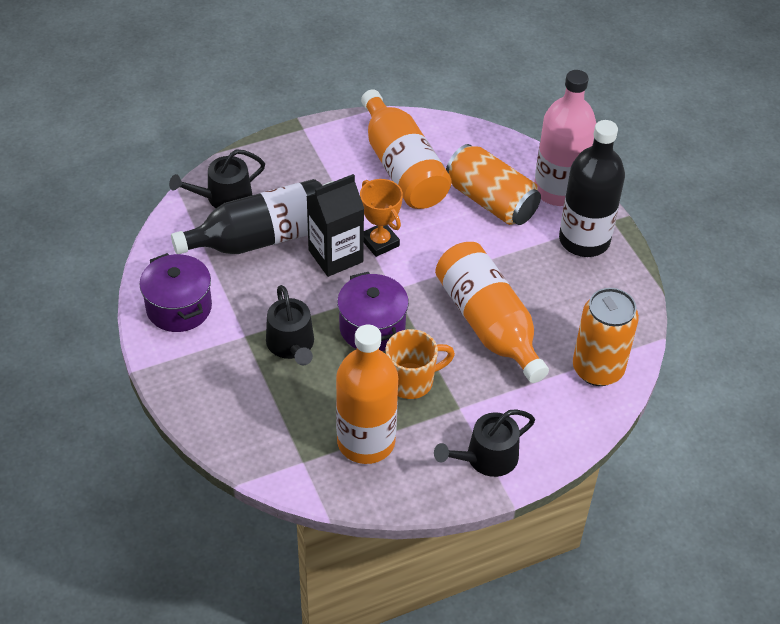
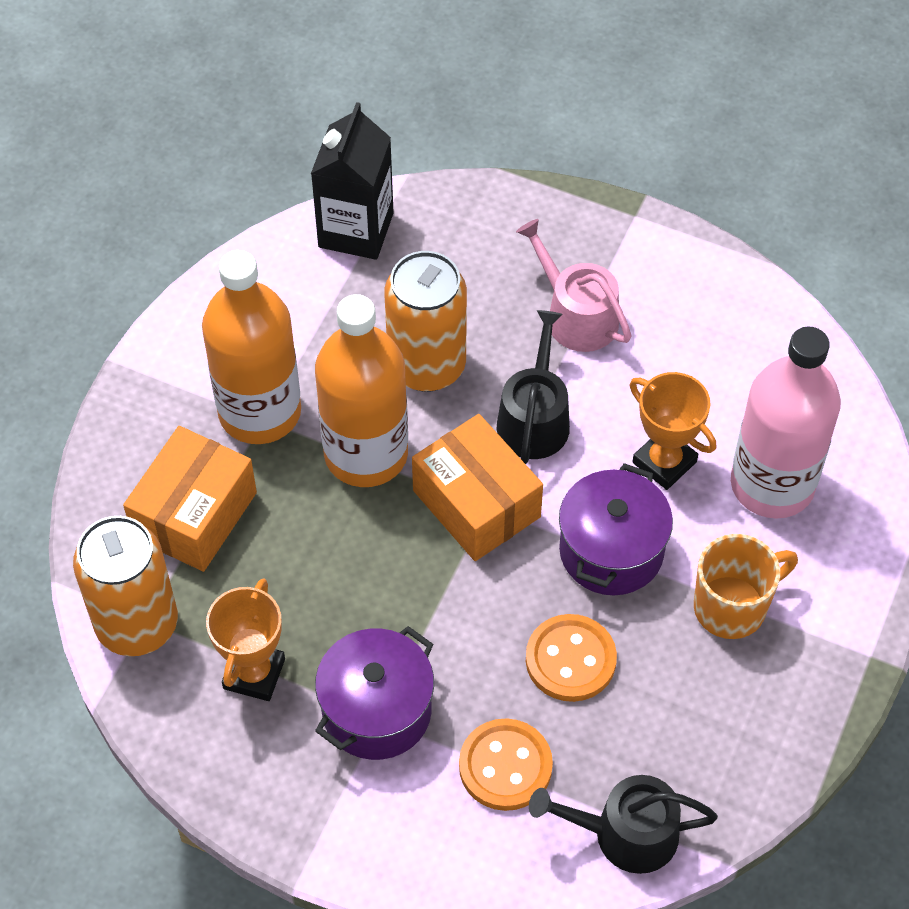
black bottle: 2 -> 0
black watering can: 3 -> 2
orange bottle: 3 -> 2
orange box: 0 -> 2
orange button: 0 -> 2
orange trophy: 1 -> 2
pink watering can: 0 -> 1

